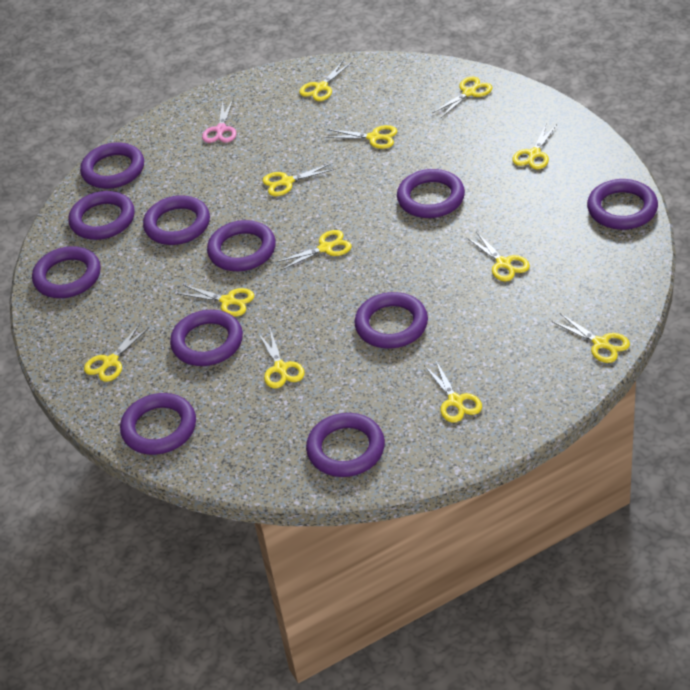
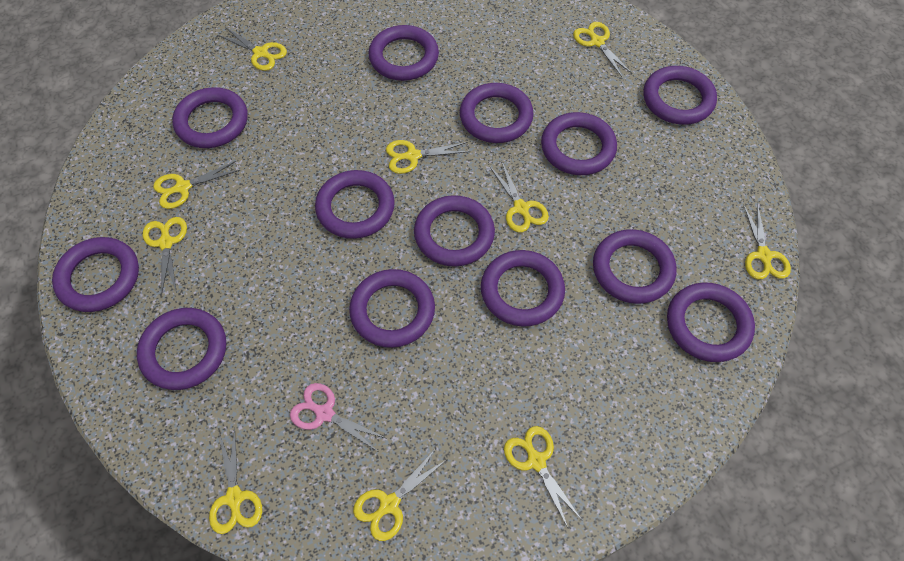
purple ring: 11 -> 13
yellow scissors: 12 -> 10

